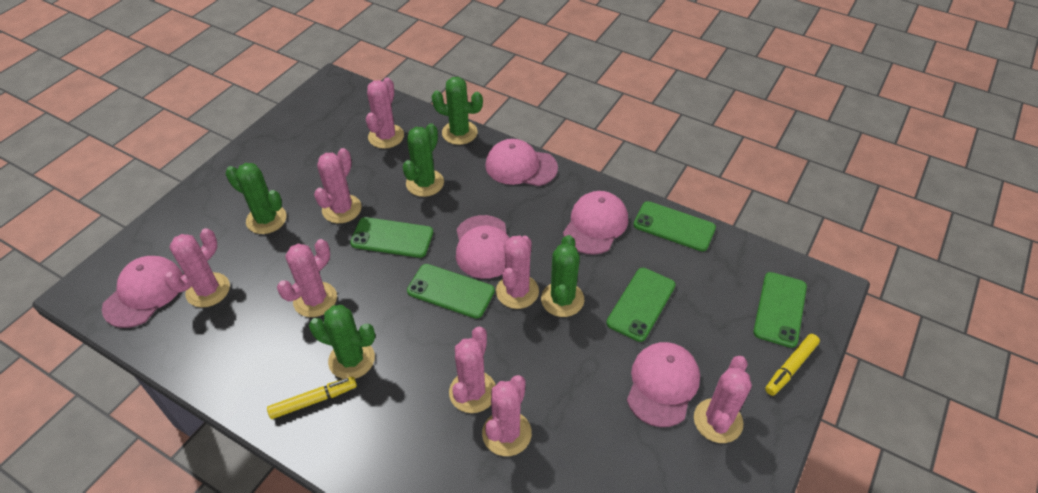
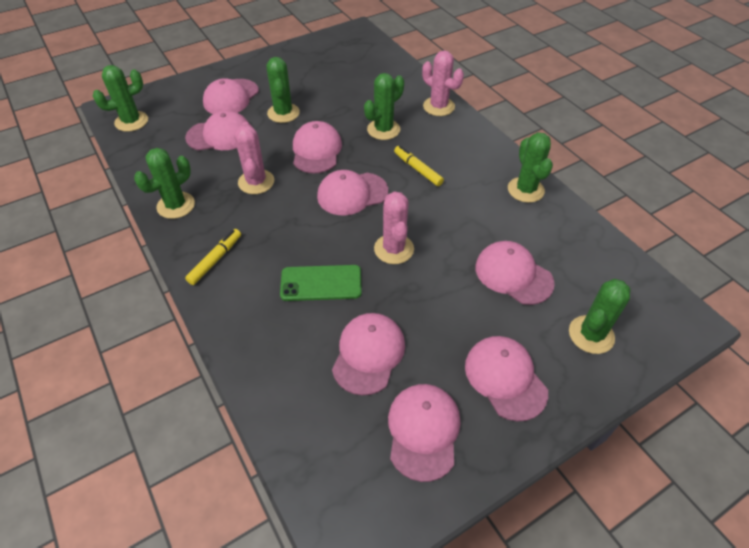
green cactus: 5 -> 6
green phone: 5 -> 1
pink cactus: 8 -> 3
pink cap: 5 -> 8

